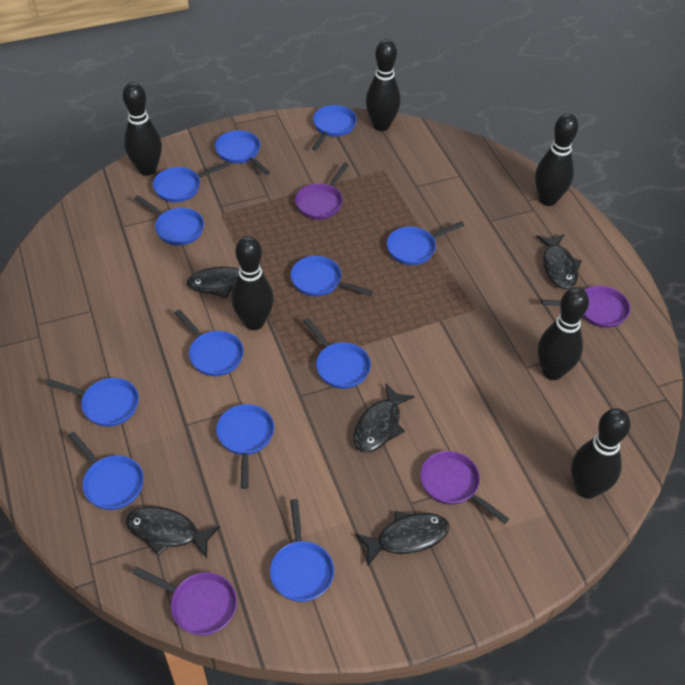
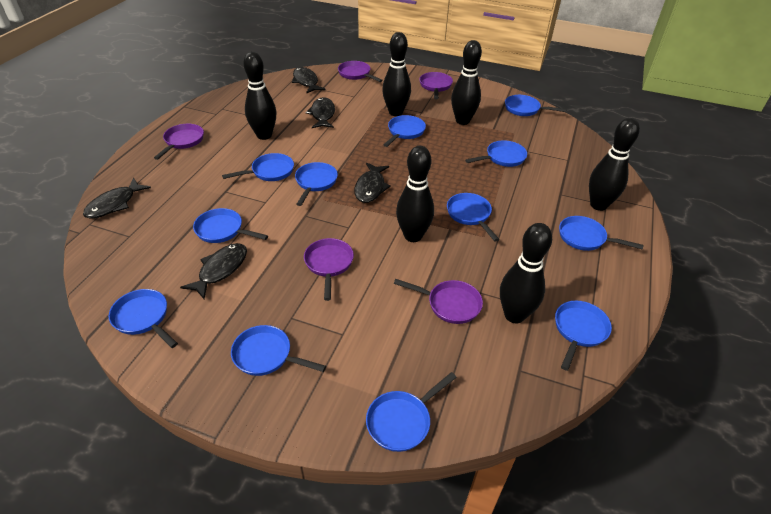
purple pan: 4 -> 5

